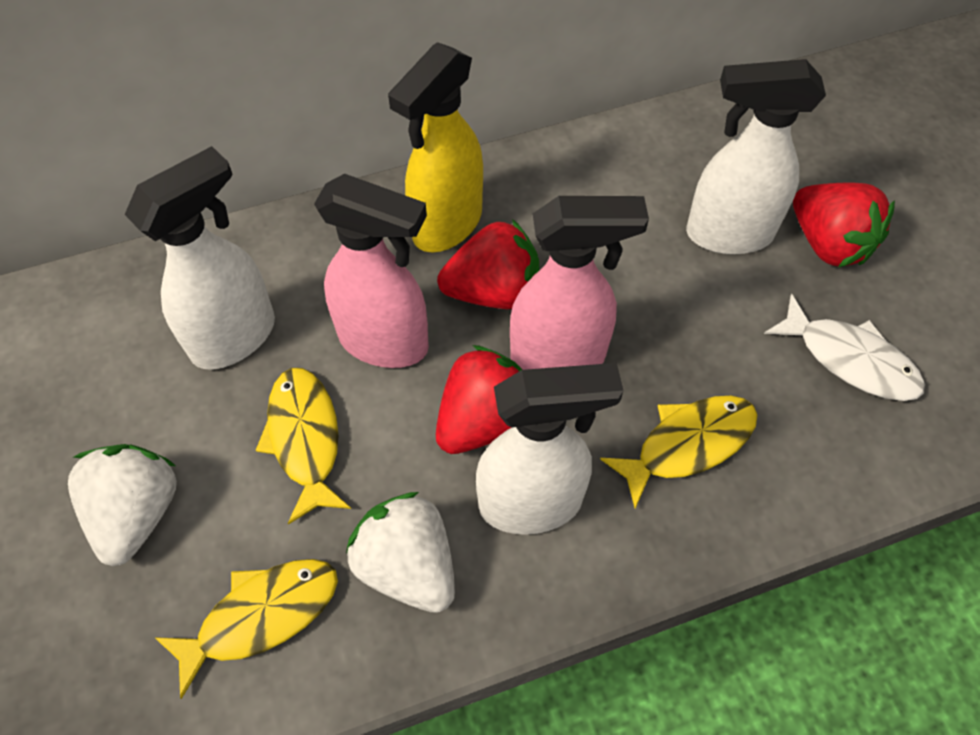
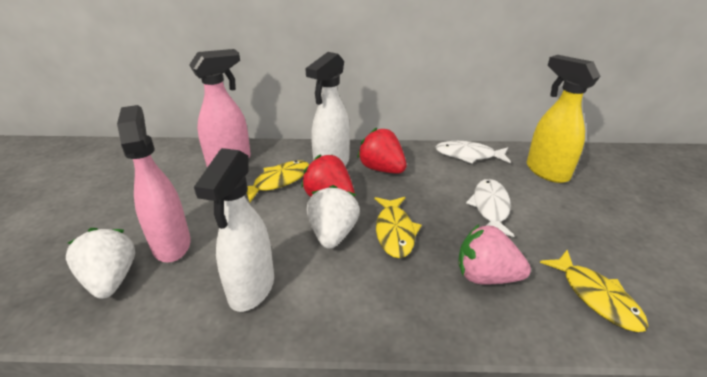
pink strawberry: 0 -> 1
red strawberry: 3 -> 2
white fish: 1 -> 2
white spray bottle: 3 -> 2

